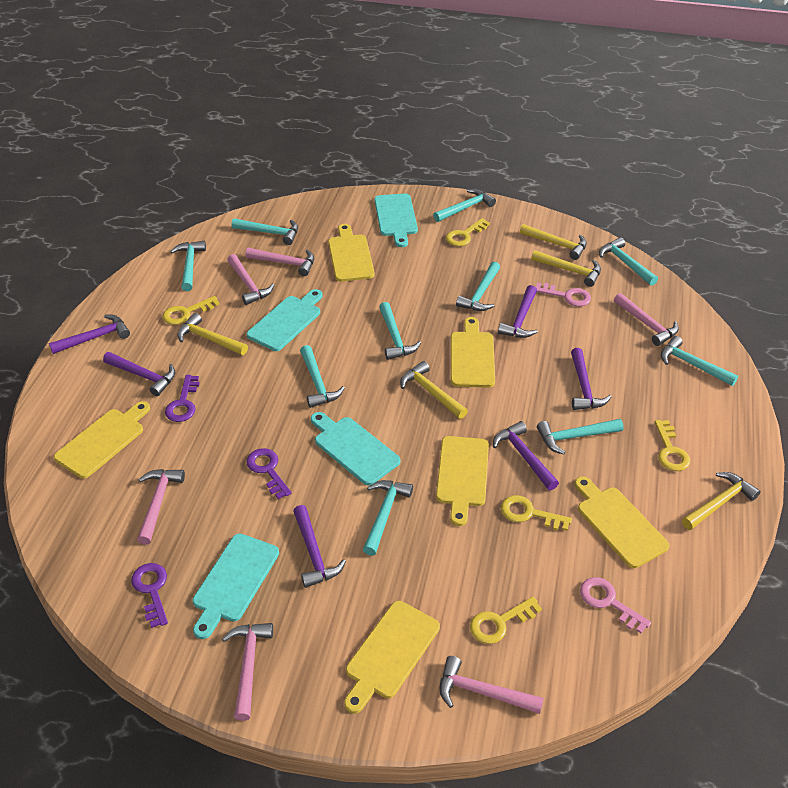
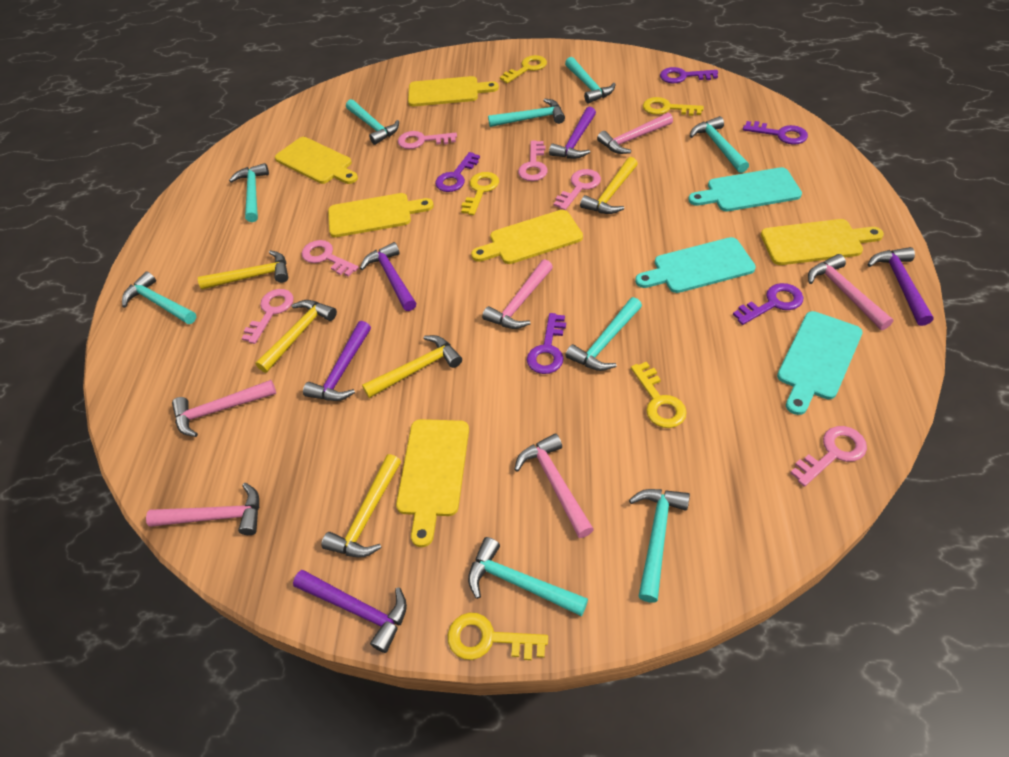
pink key: 2 -> 6
purple hammer: 6 -> 5
purple key: 3 -> 5
turquoise cutting board: 4 -> 3
turquoise hammer: 10 -> 9

